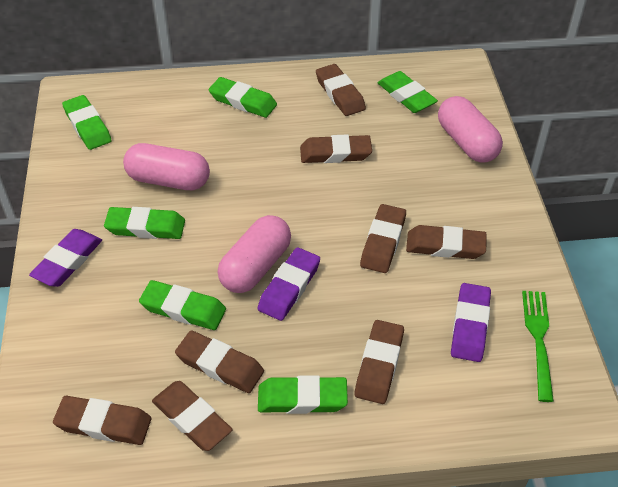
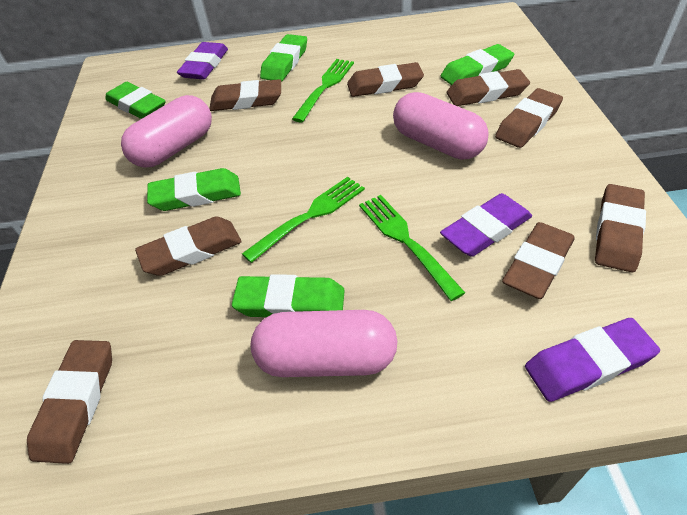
green eraser: 6 -> 5
green fork: 1 -> 3

